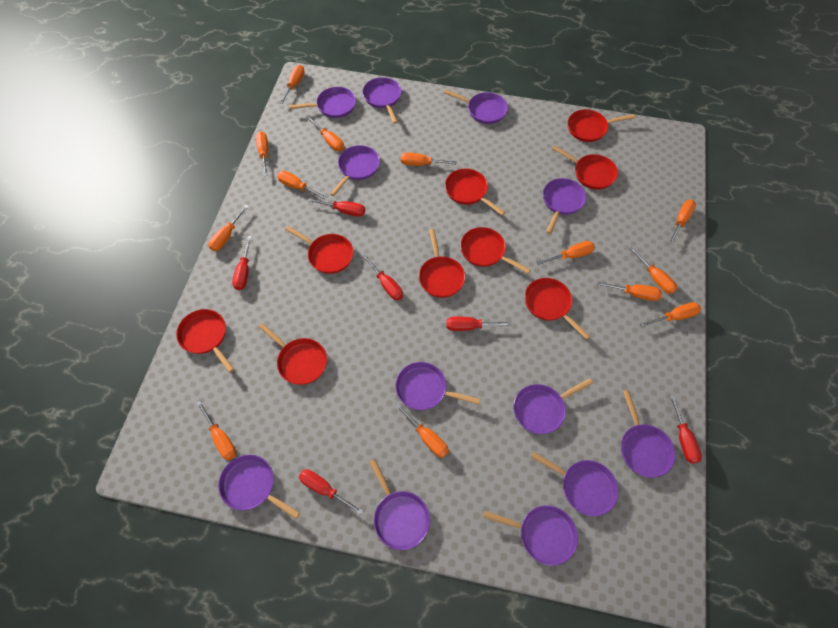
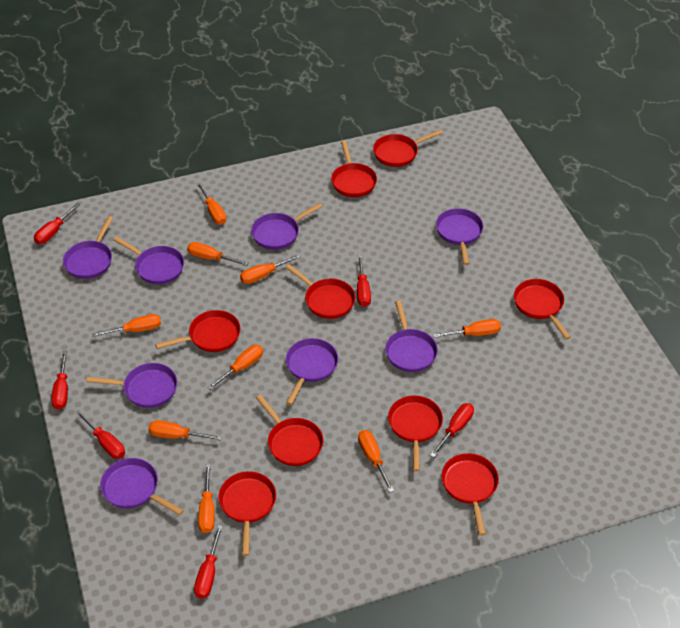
orange screwdriver: 13 -> 9
purple pan: 12 -> 8

